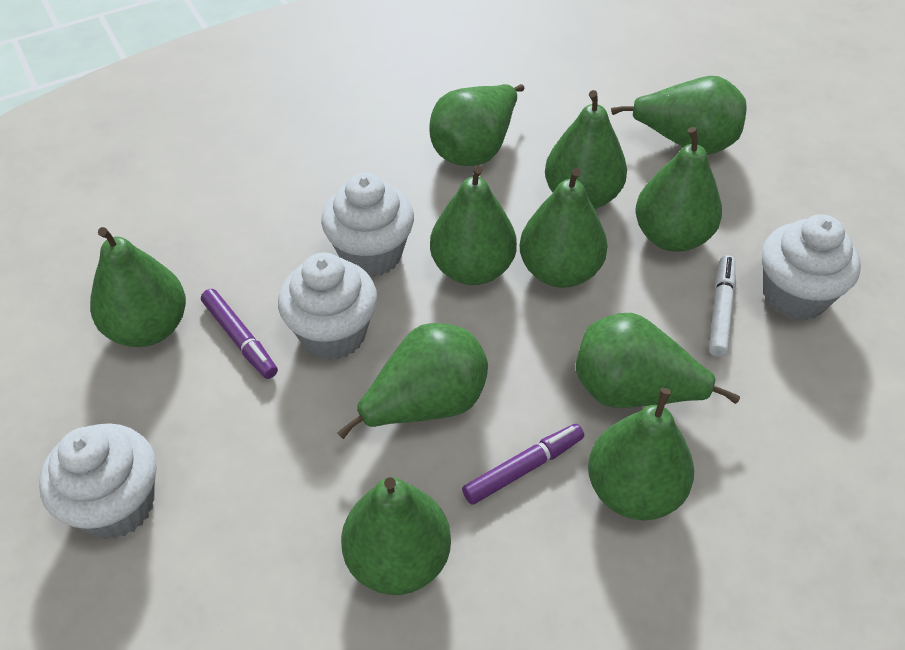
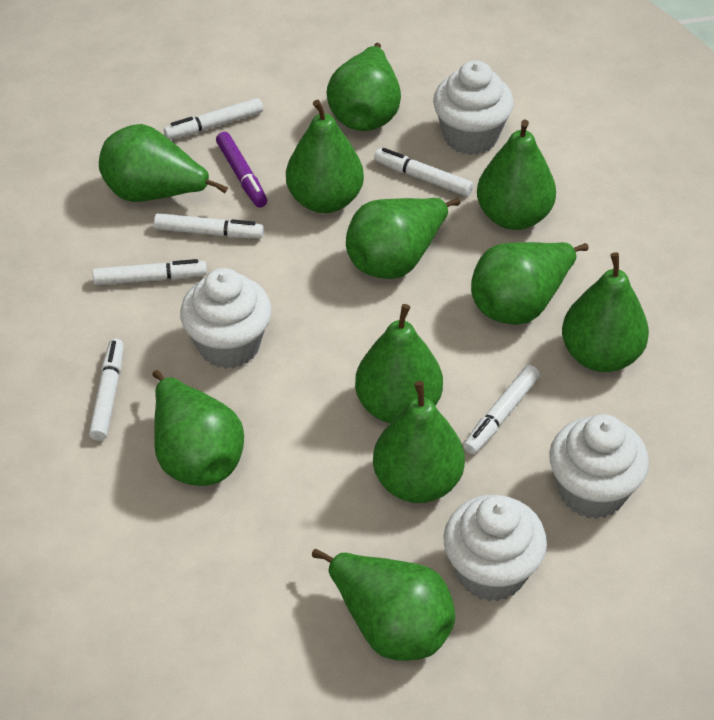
purple marker: 2 -> 1
white marker: 1 -> 6

